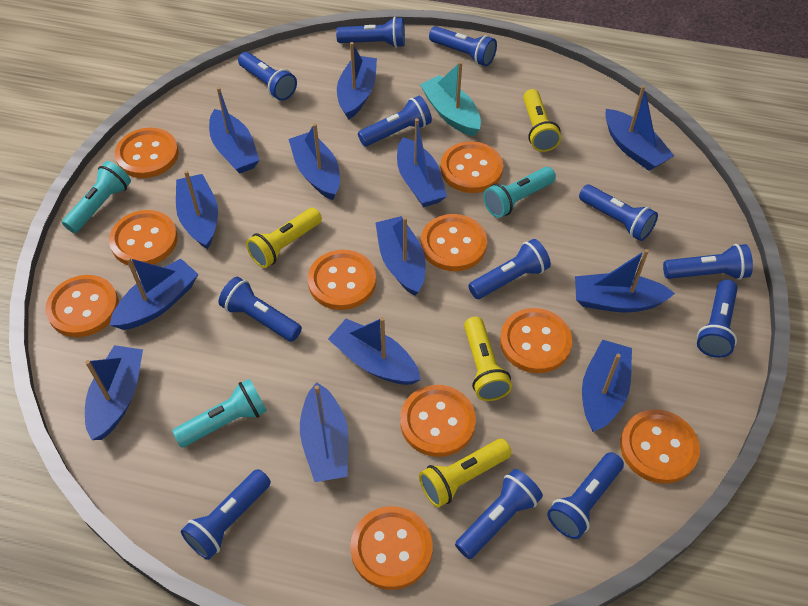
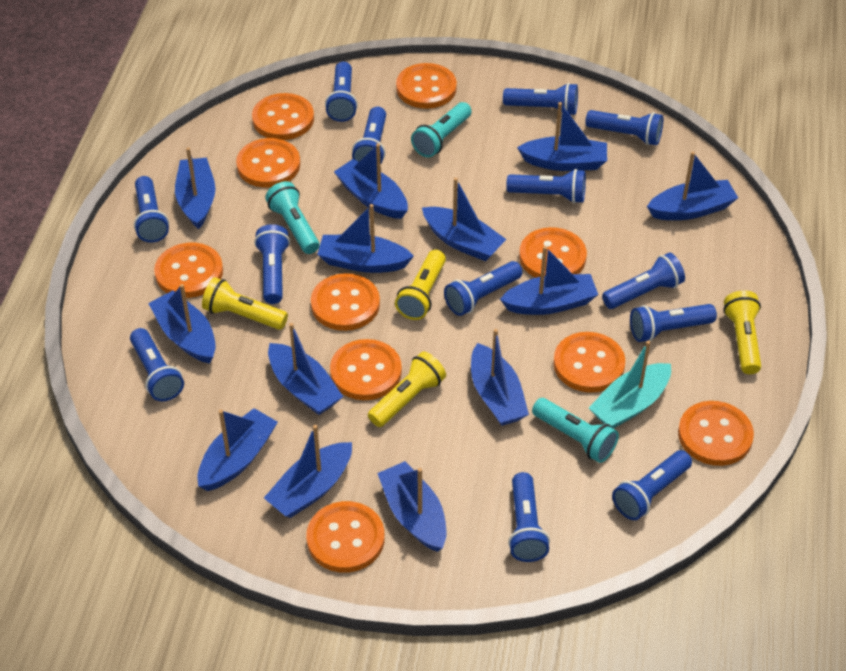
blue flashlight: 12 -> 13

